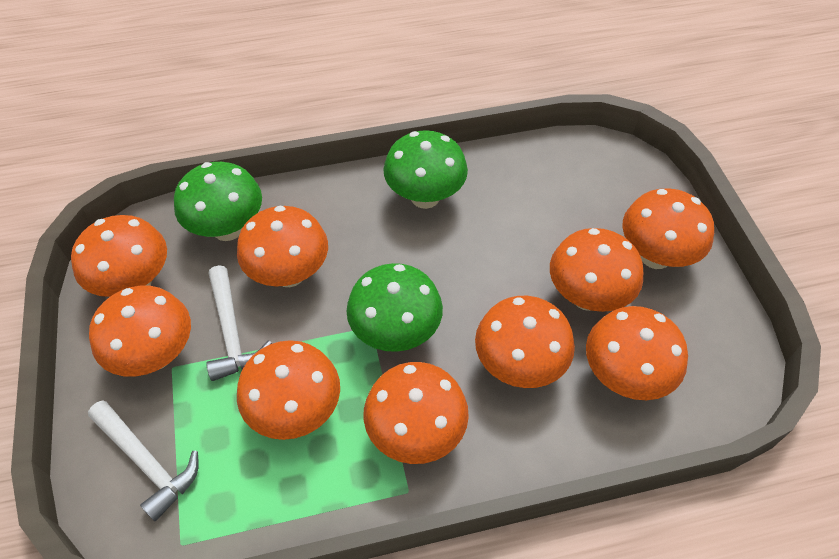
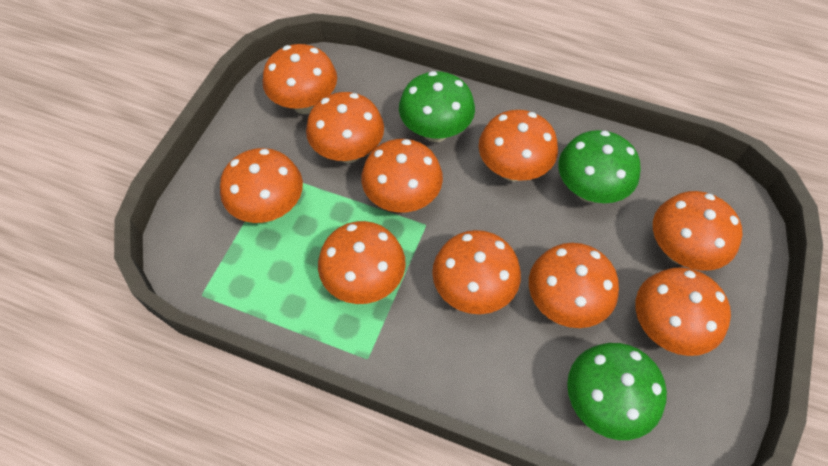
orange mushroom: 9 -> 10
white hammer: 2 -> 0

